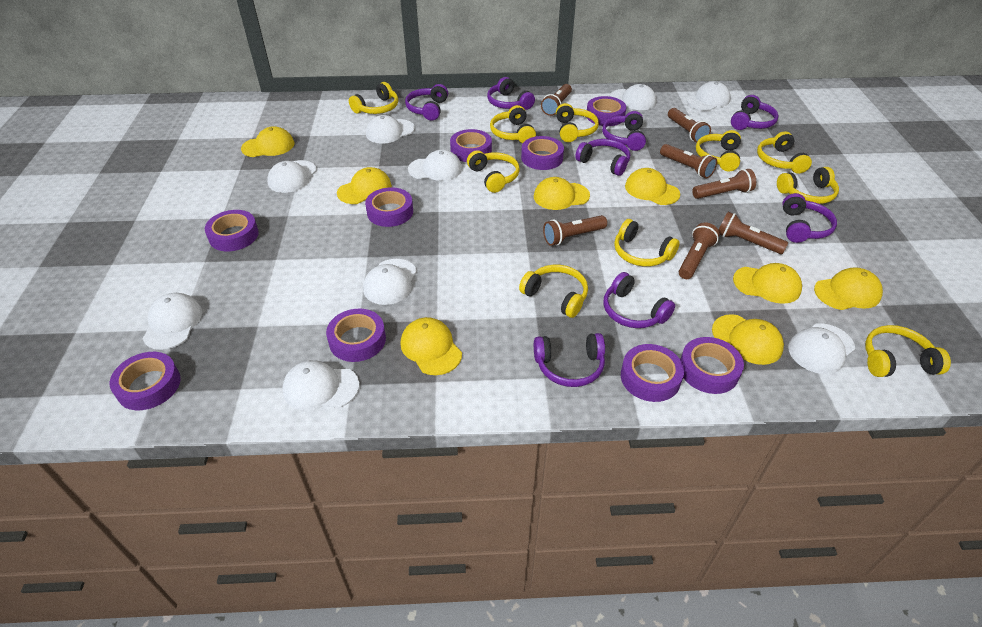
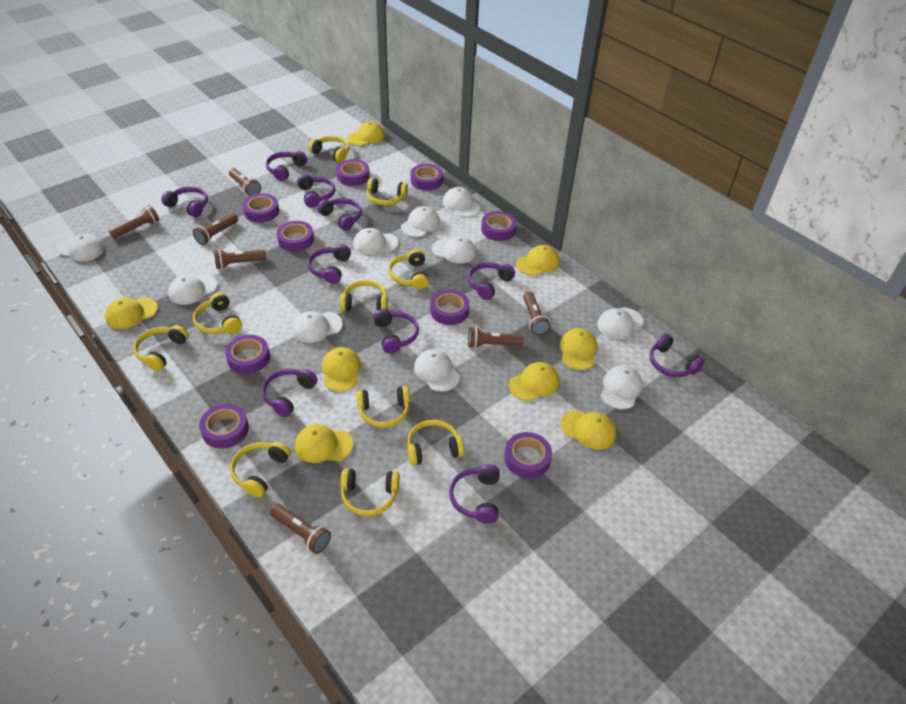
purple headphones: 8 -> 10
white cap: 9 -> 10

